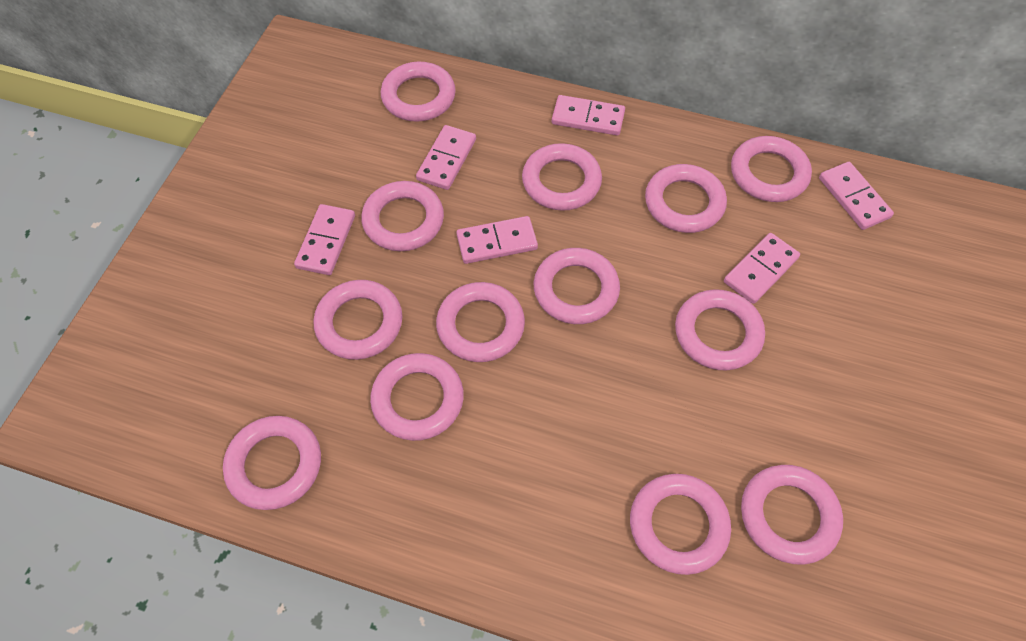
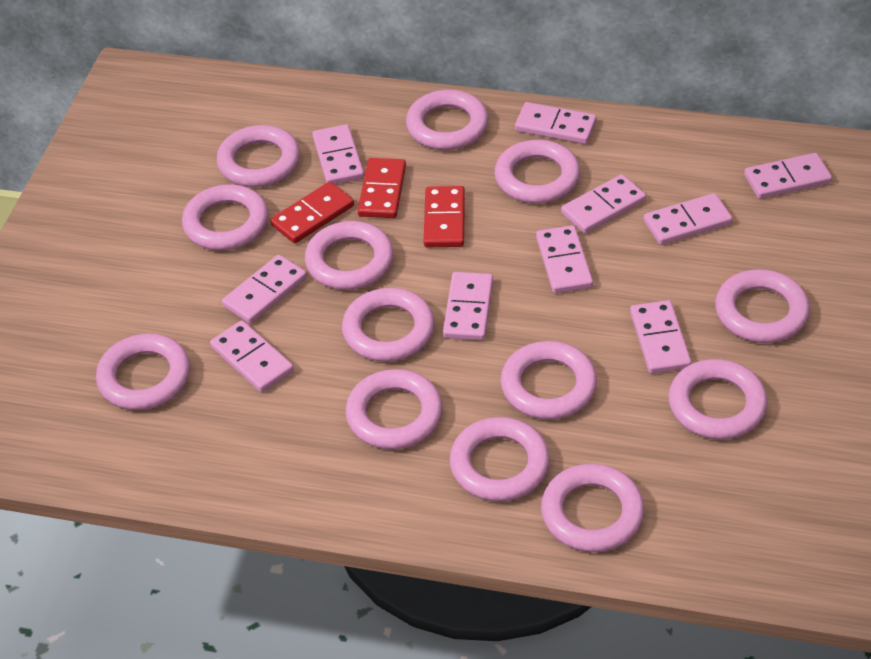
pink domino: 6 -> 10
red domino: 0 -> 3

